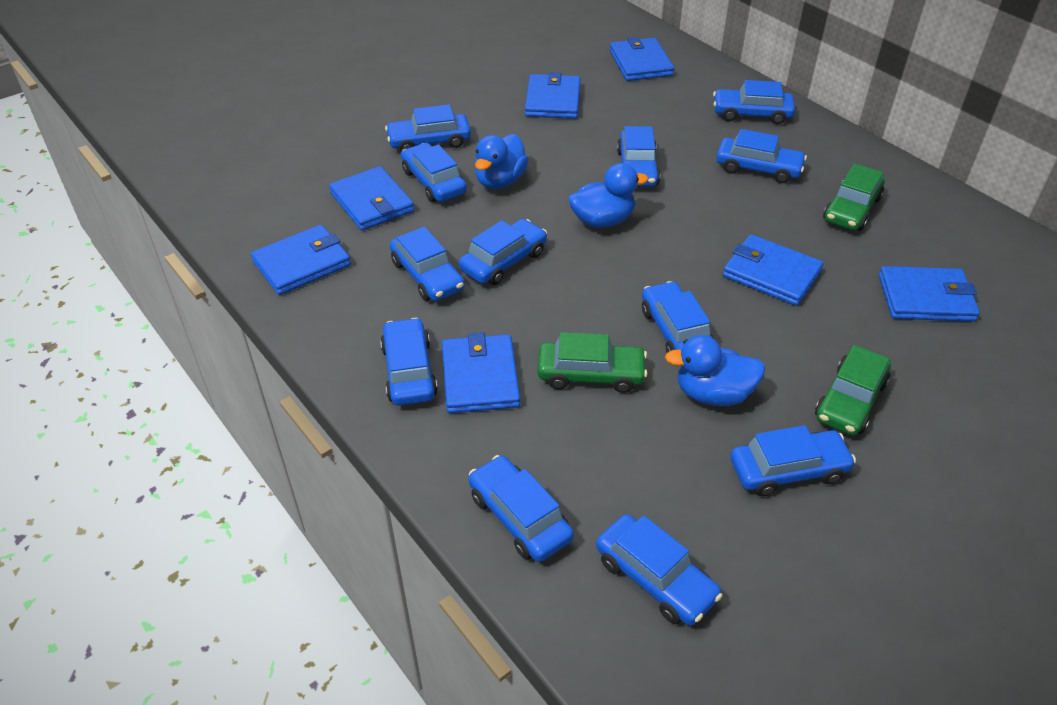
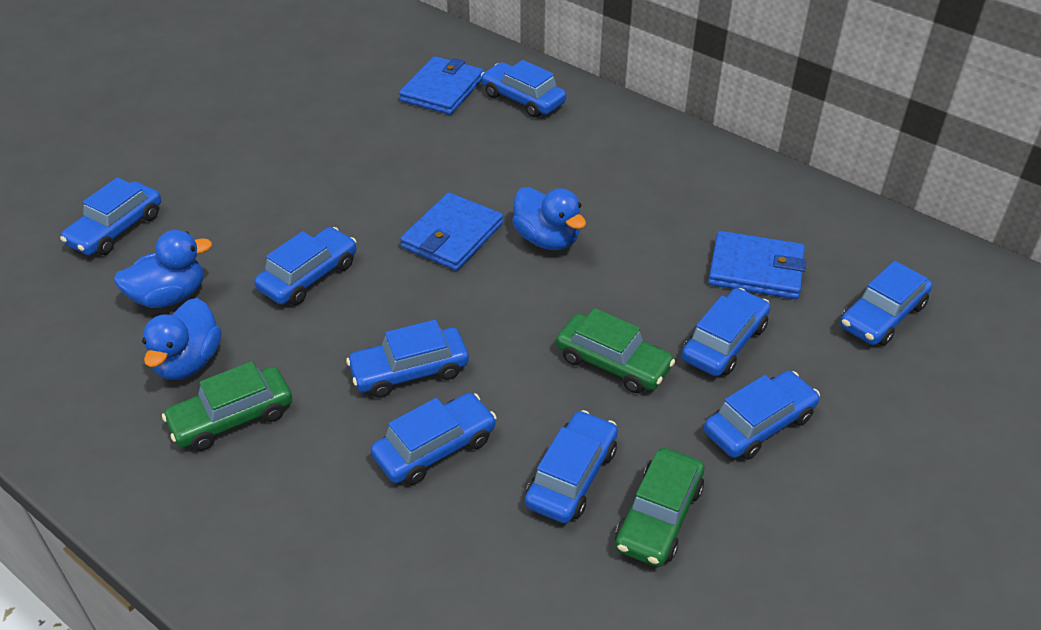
blue car: 12 -> 9
blue wallet: 7 -> 3

